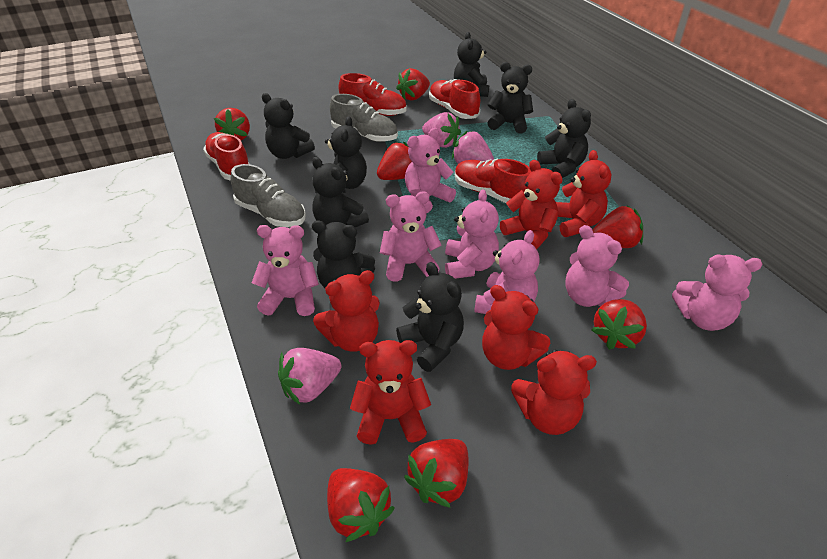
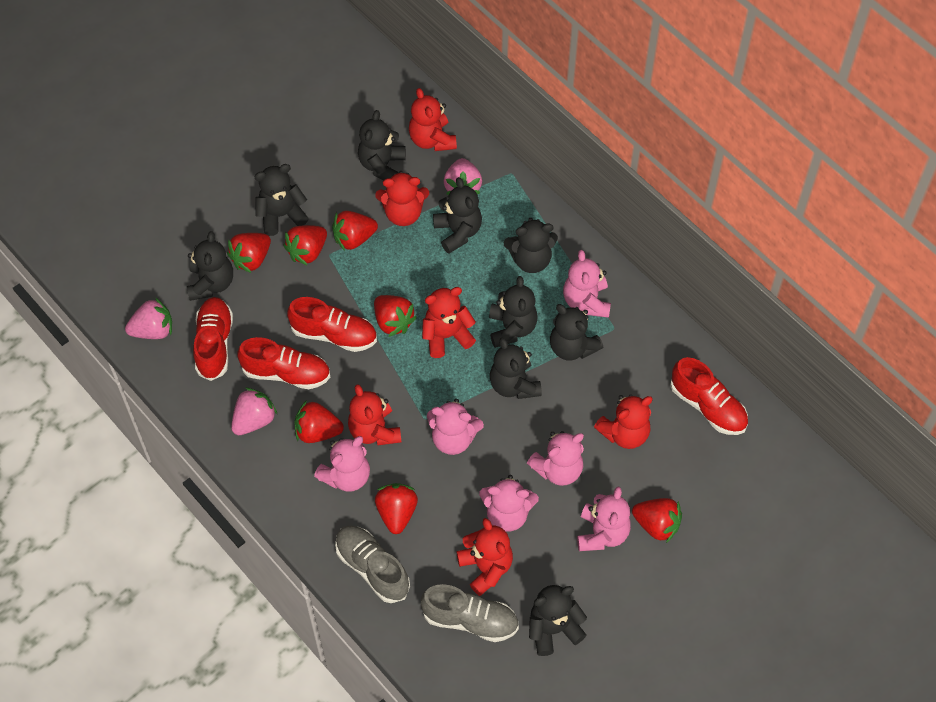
black teddy bear: 8 -> 9
pink teddy bear: 7 -> 6

